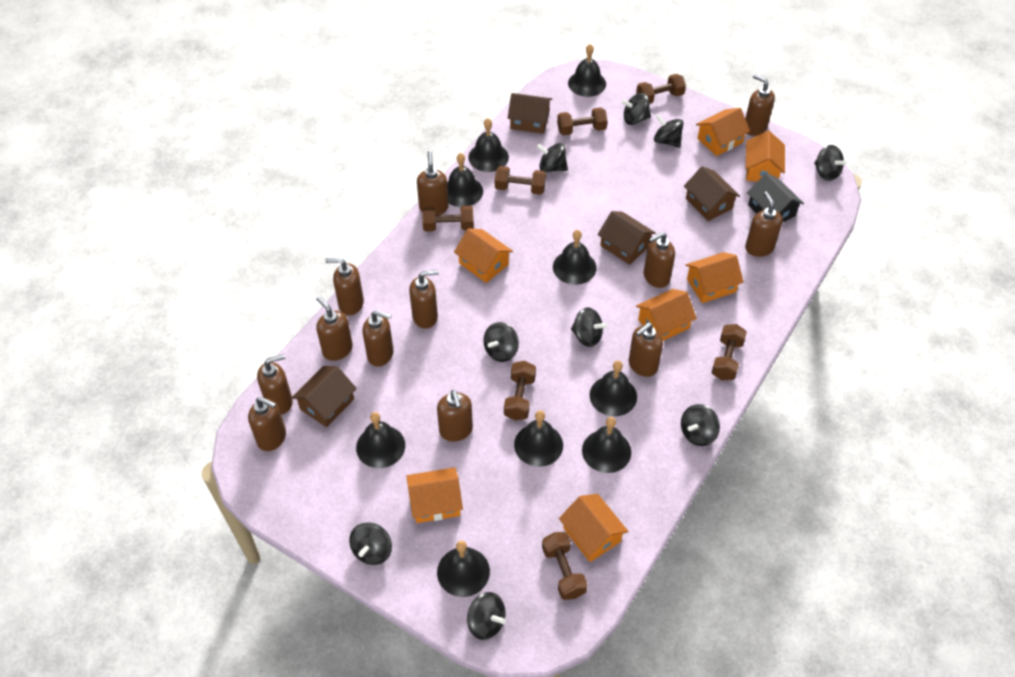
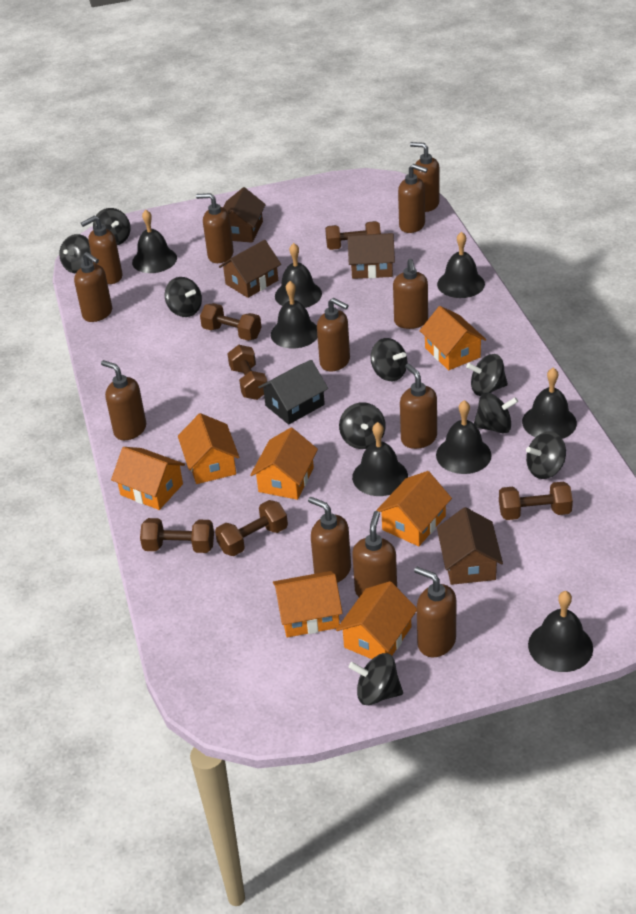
black bell: 9 -> 8
brown dumbbell: 7 -> 6

